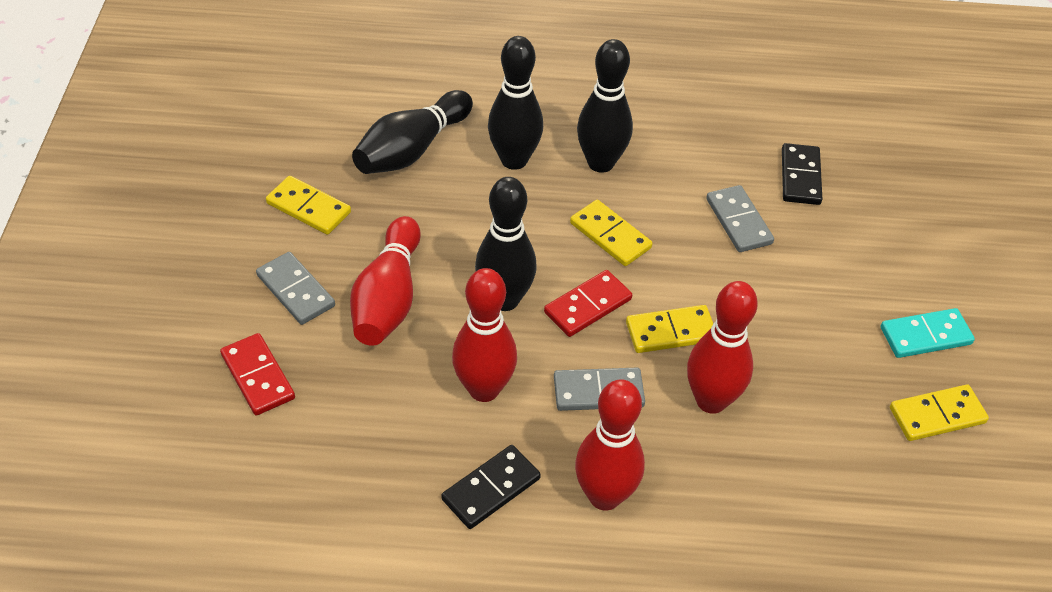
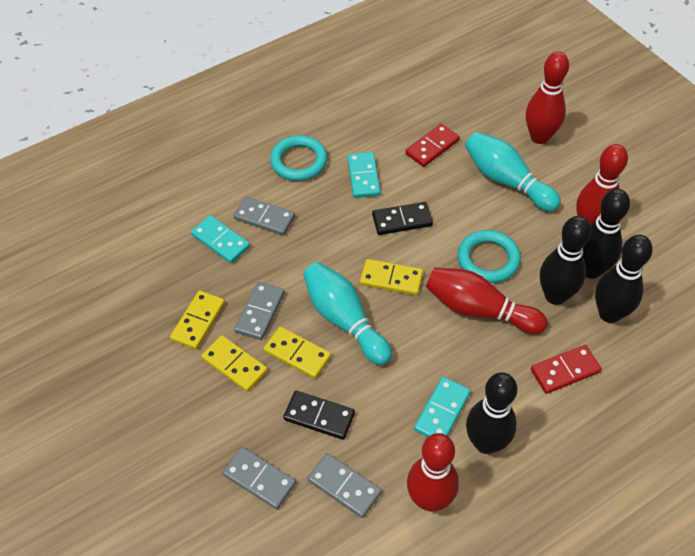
grey domino: 3 -> 4
turquoise bowling pin: 0 -> 2
turquoise domino: 1 -> 3
turquoise ring: 0 -> 2

